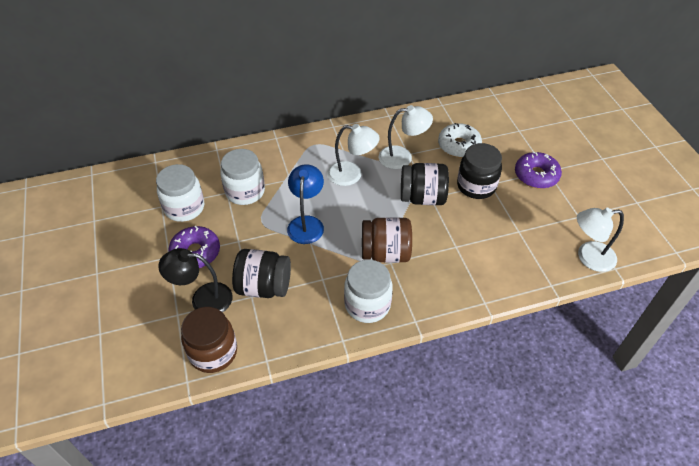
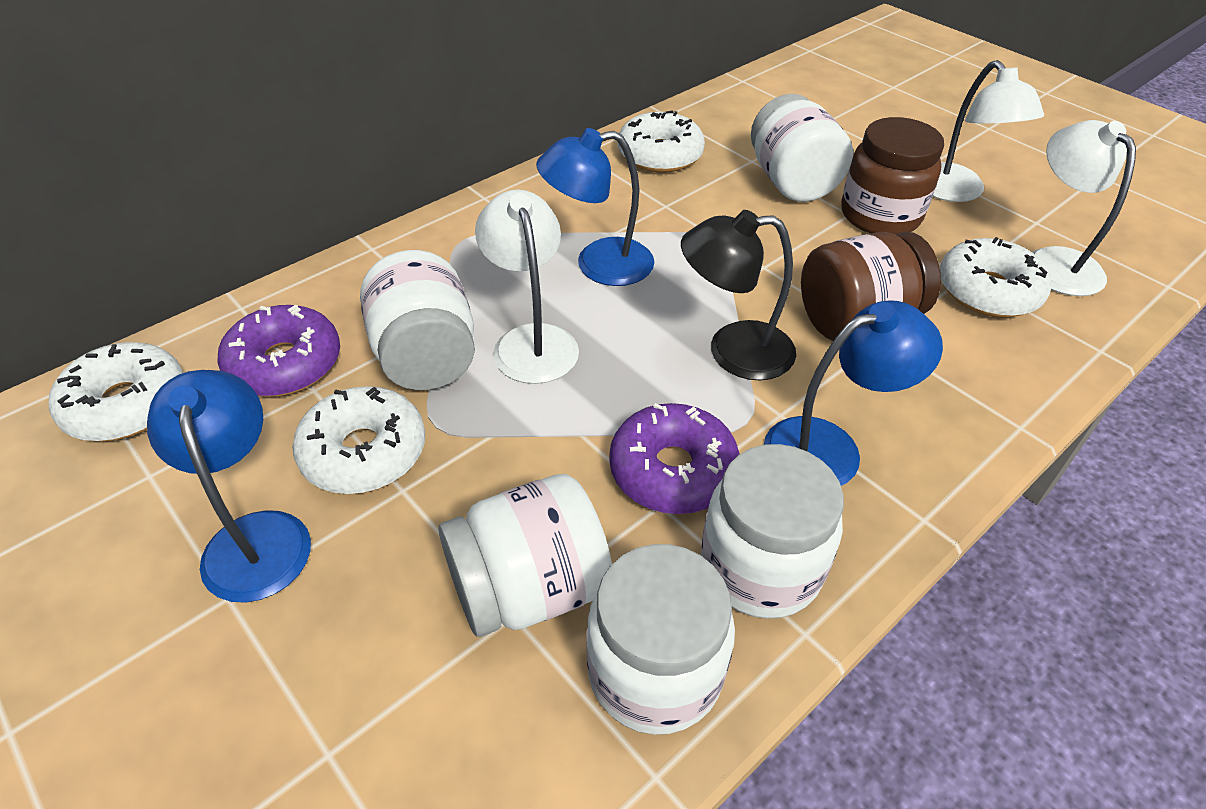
black jar: 3 -> 0
blue lamp: 1 -> 3
white donut: 1 -> 4
white jar: 3 -> 5

